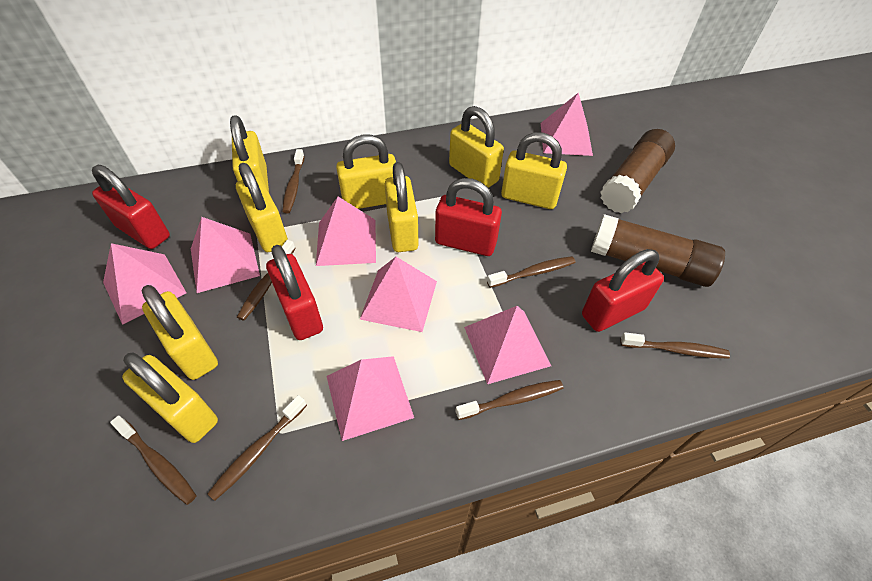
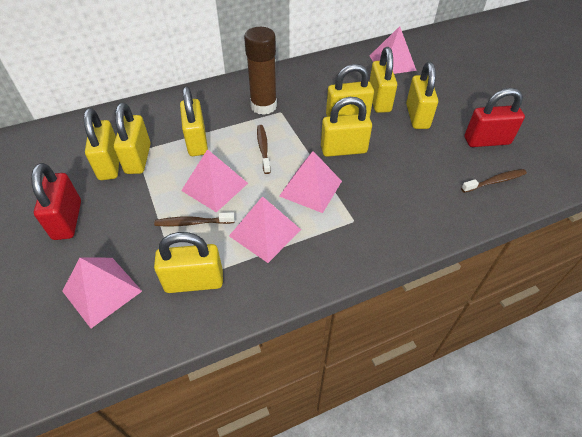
brown glue stick: 2 -> 1
brown toothbrush: 7 -> 3
pink pyramid: 7 -> 5
red padlock: 4 -> 2

